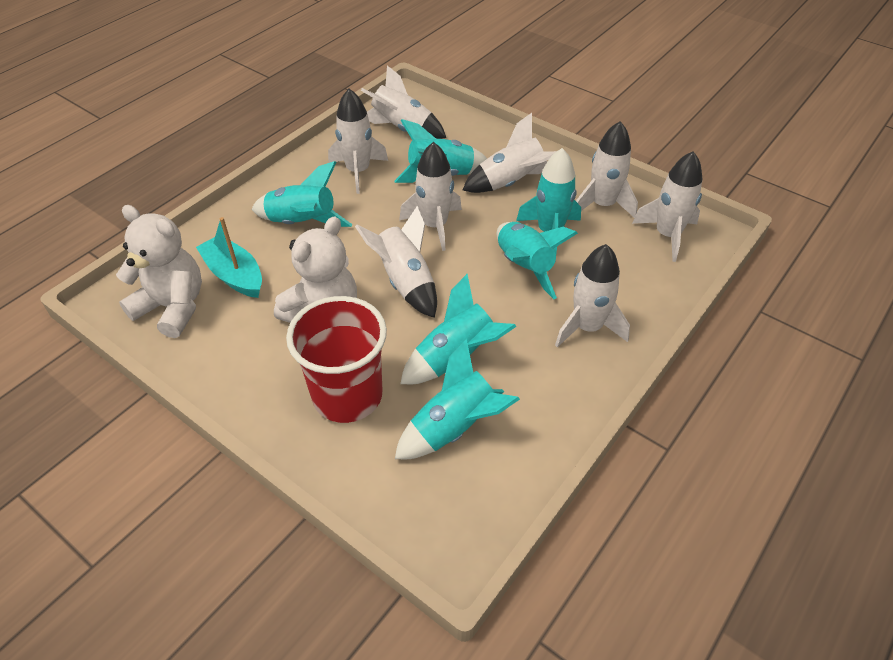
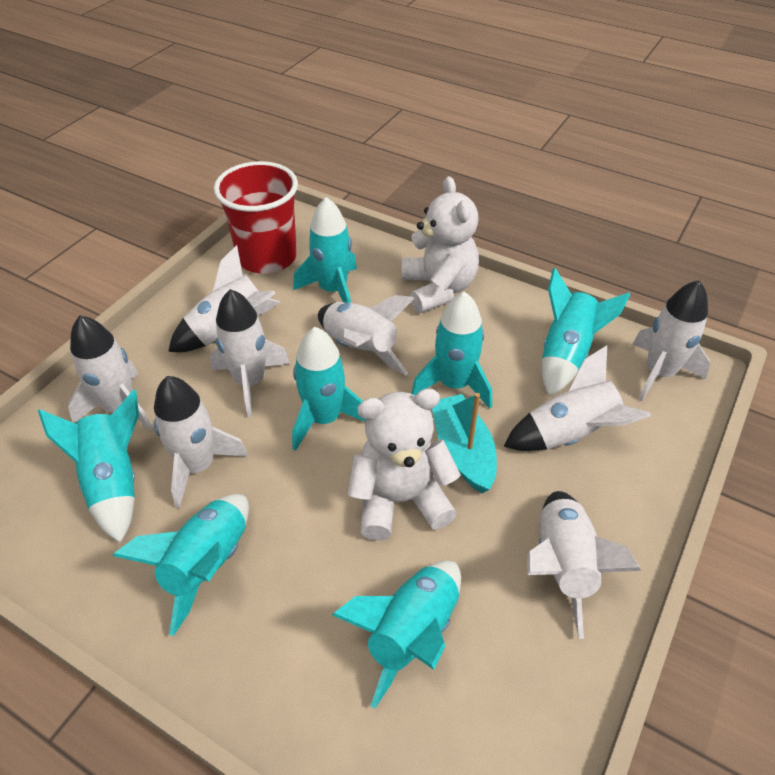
turquoise rocket: 6 -> 7

